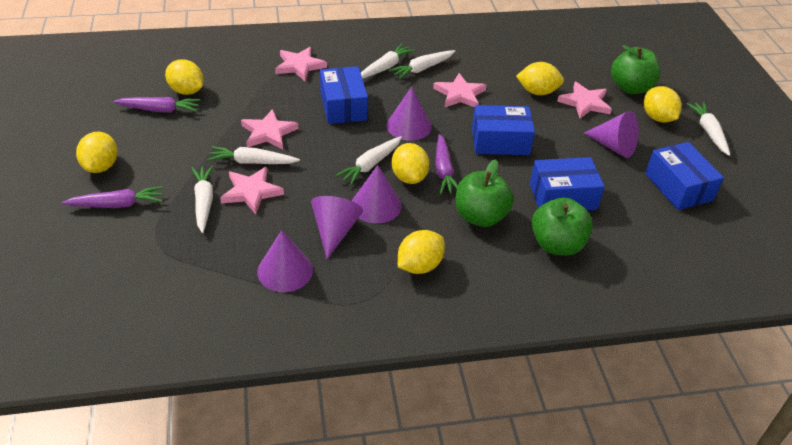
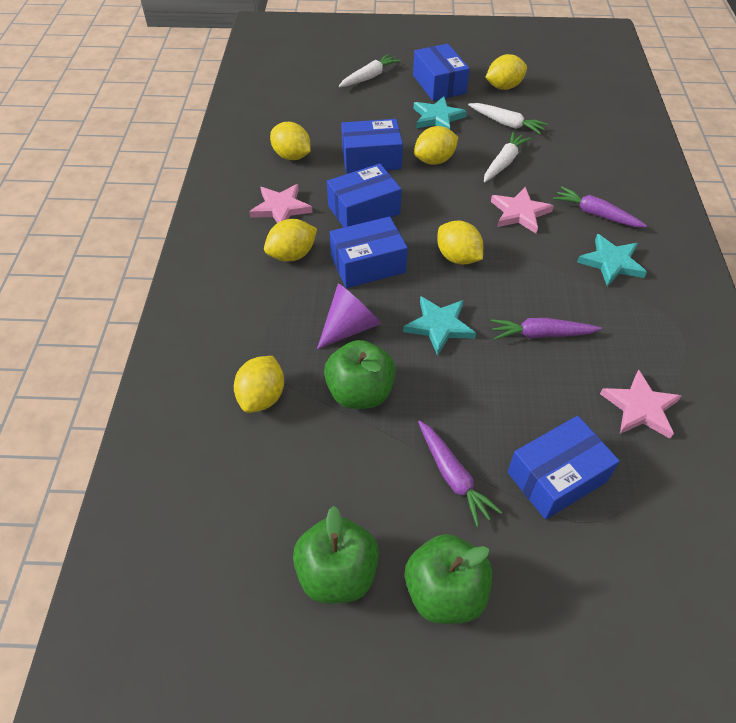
blue box: 4 -> 5
pink star: 5 -> 3
purple cone: 5 -> 1
turquoise star: 0 -> 3
white carrot: 6 -> 3

